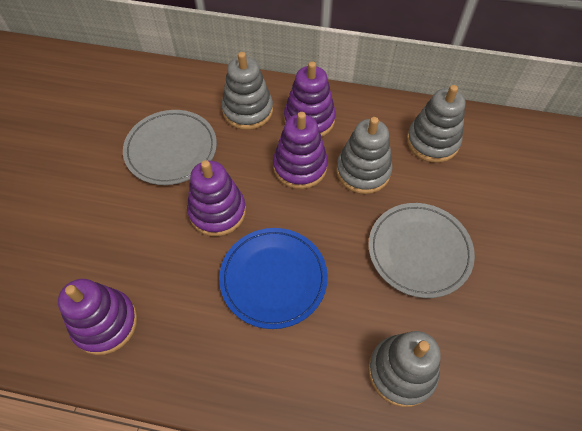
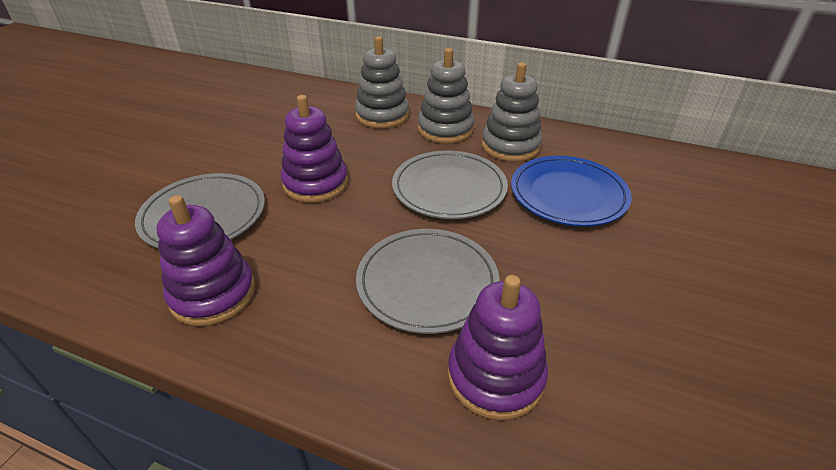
grey plate: 2 -> 3
grey stacking toy: 4 -> 3
purple stacking toy: 4 -> 3

